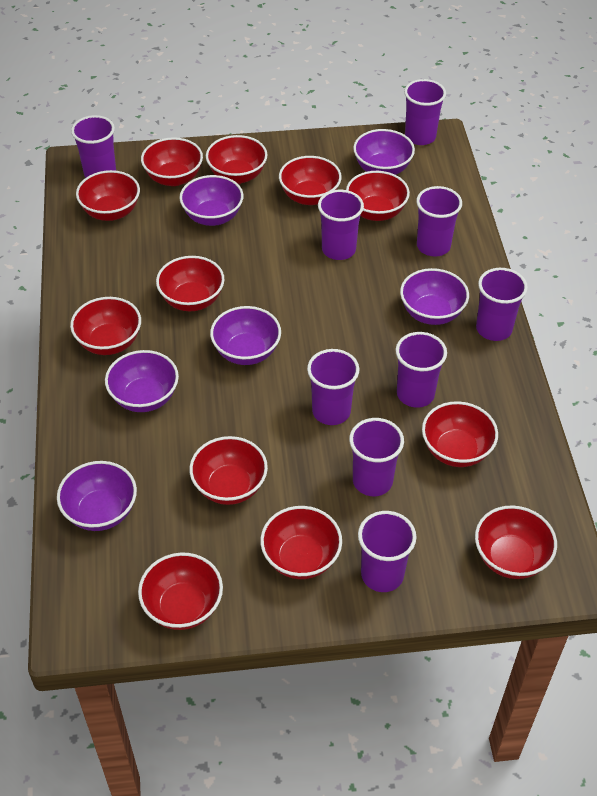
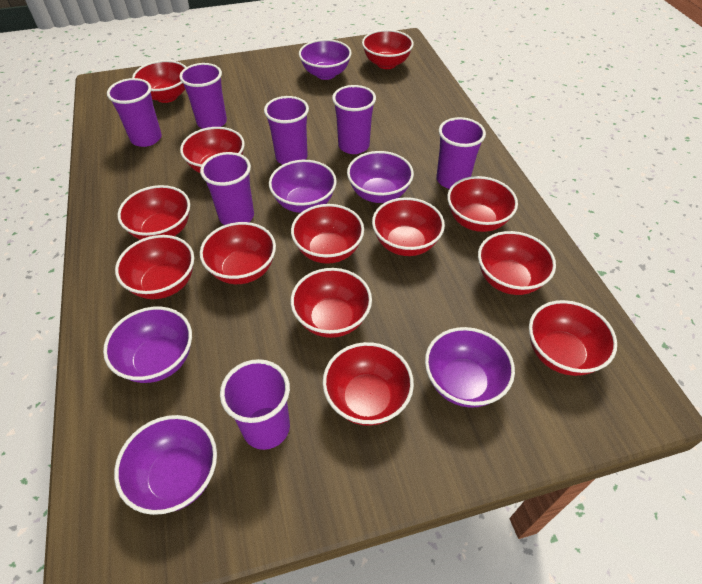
purple cup: 9 -> 7
red bowl: 12 -> 13

